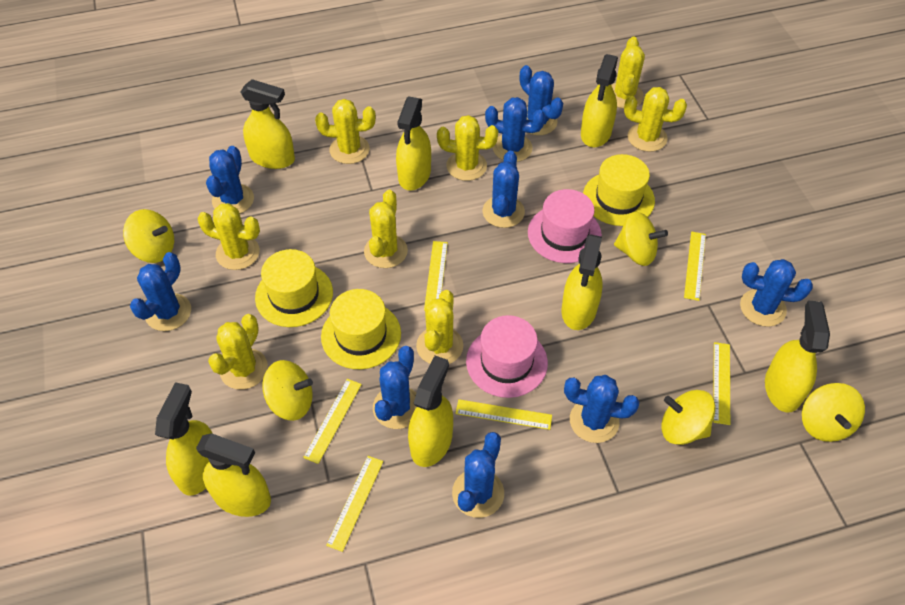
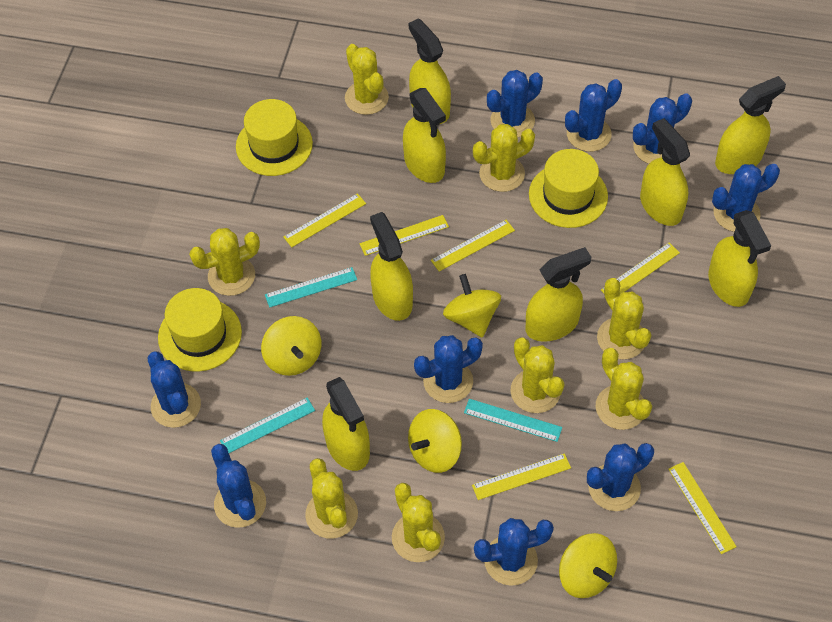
pink hat: 2 -> 0
turquoise ruler: 0 -> 3
yellow spinning top: 5 -> 4

